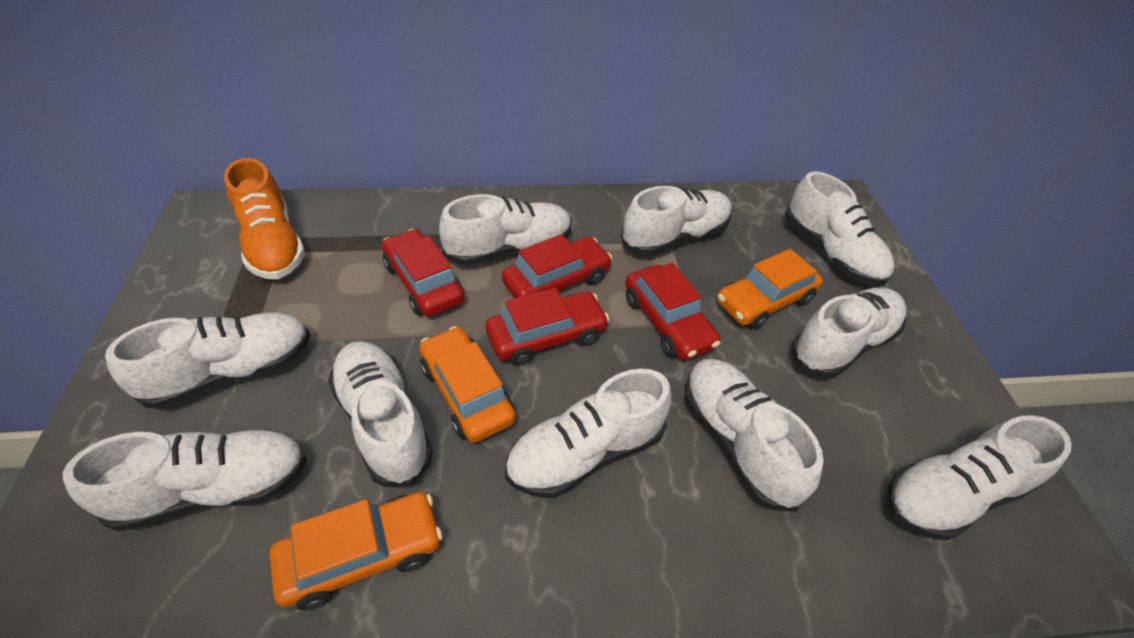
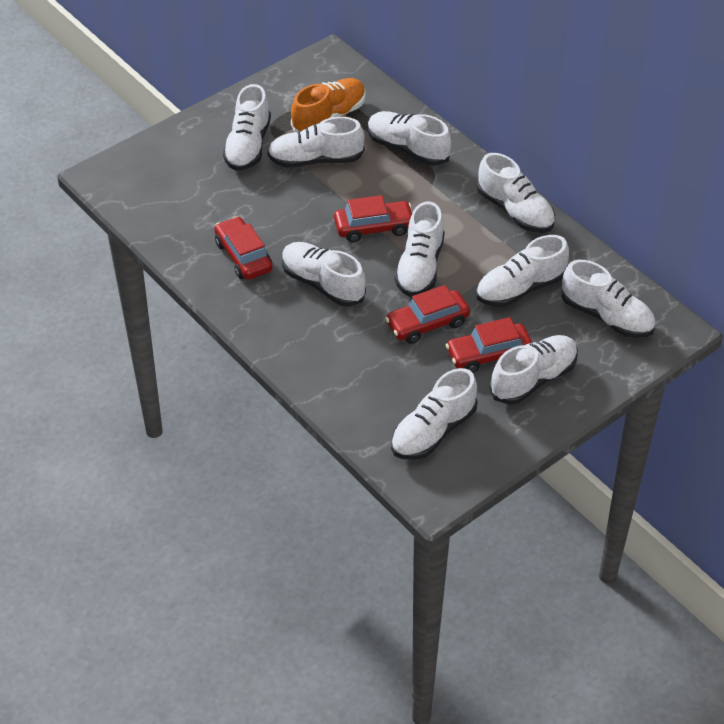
orange car: 3 -> 0

